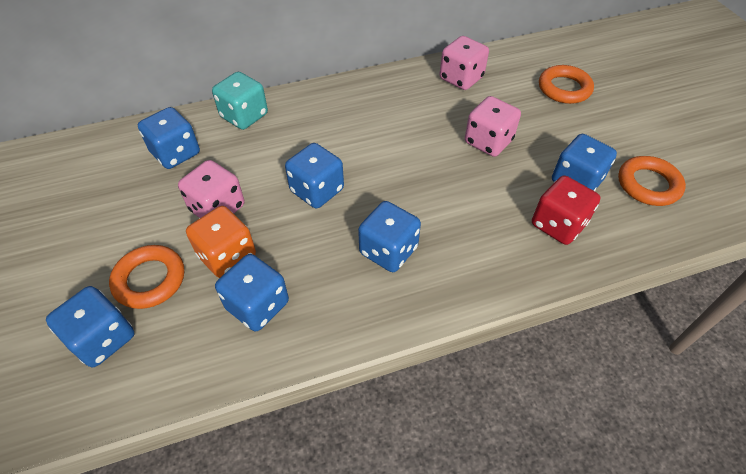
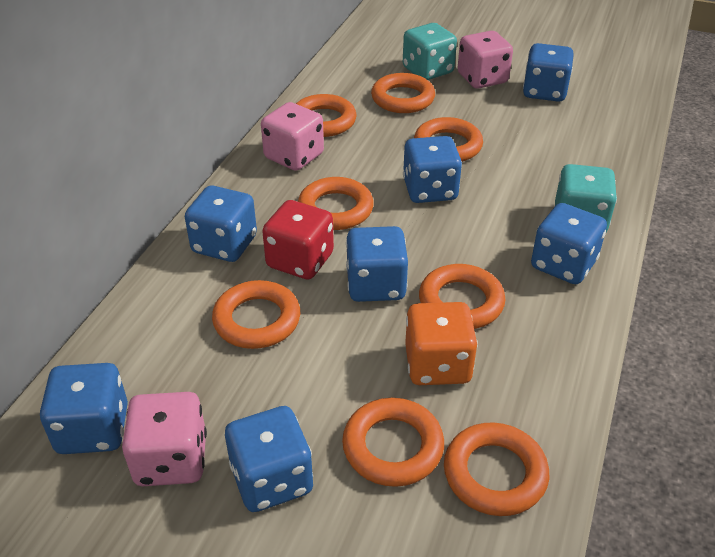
blue dice: 6 -> 7
orange ring: 3 -> 8
turquoise dice: 1 -> 2

